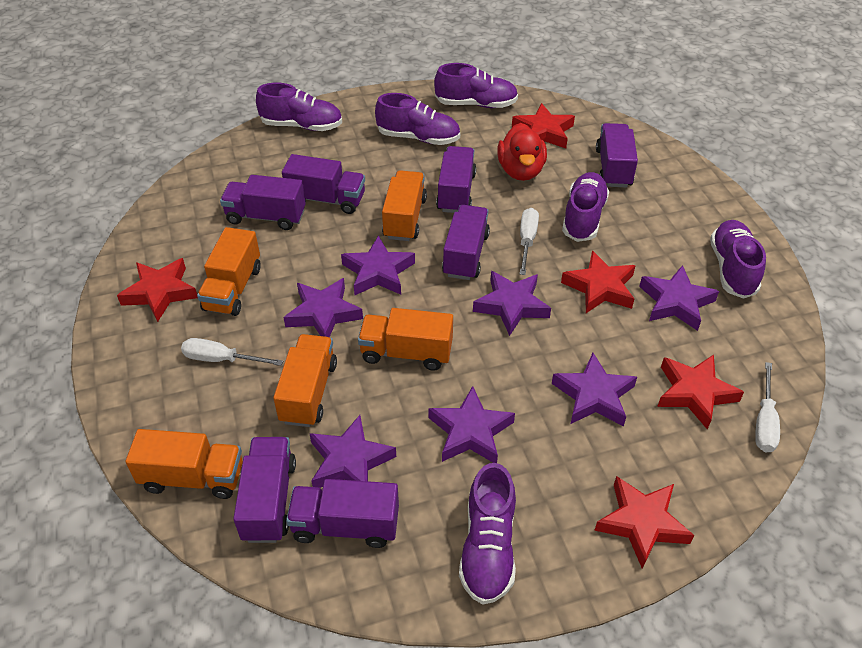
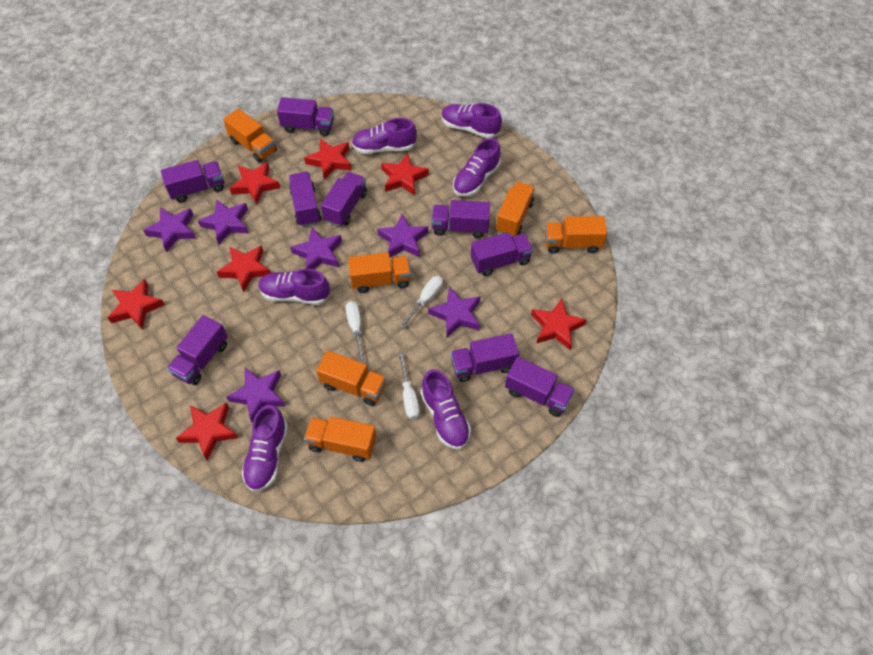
orange truck: 5 -> 6
purple star: 7 -> 6
purple truck: 7 -> 9
red duck: 1 -> 0
red star: 5 -> 7

